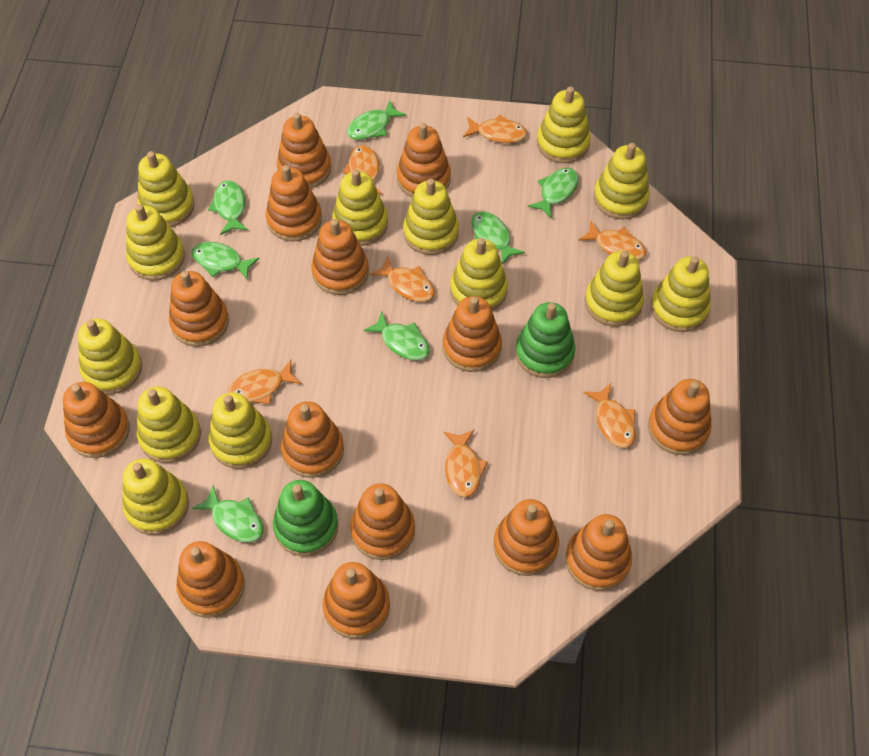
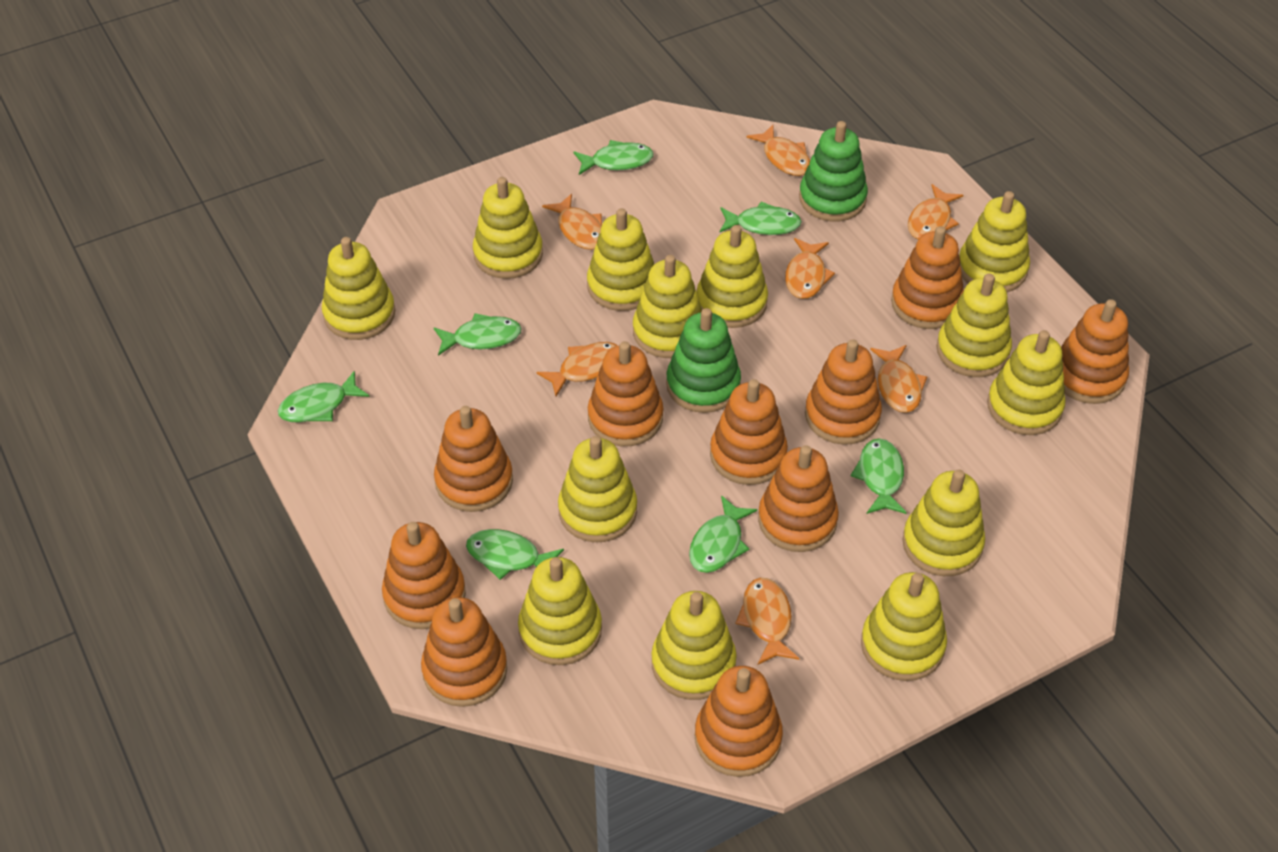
orange stacking toy: 14 -> 10

